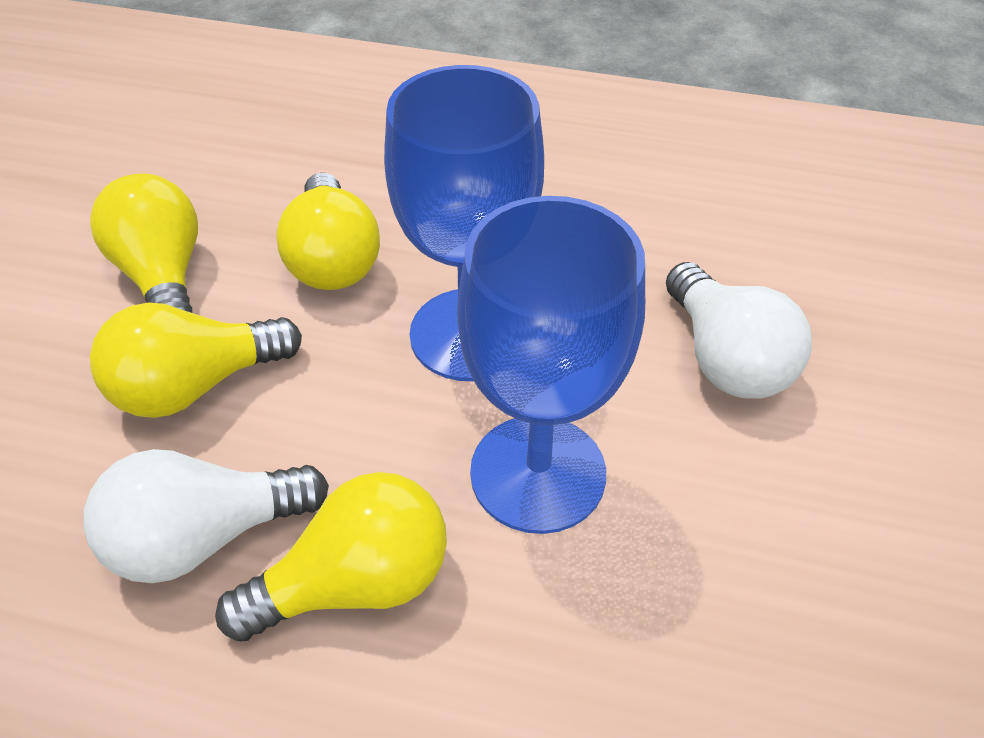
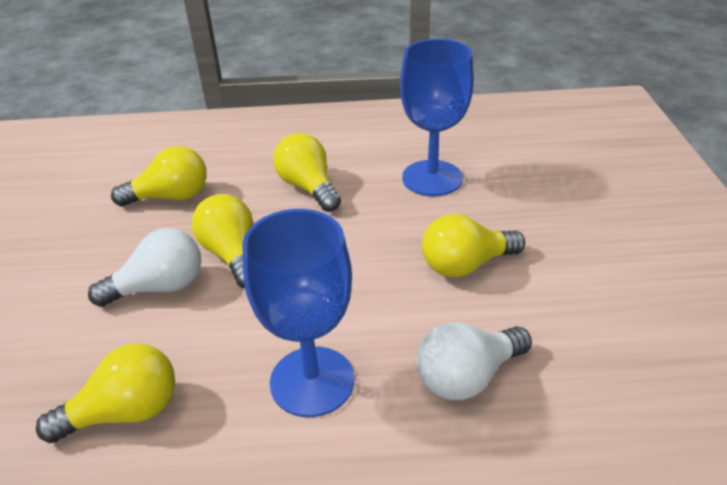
yellow light bulb: 4 -> 5

